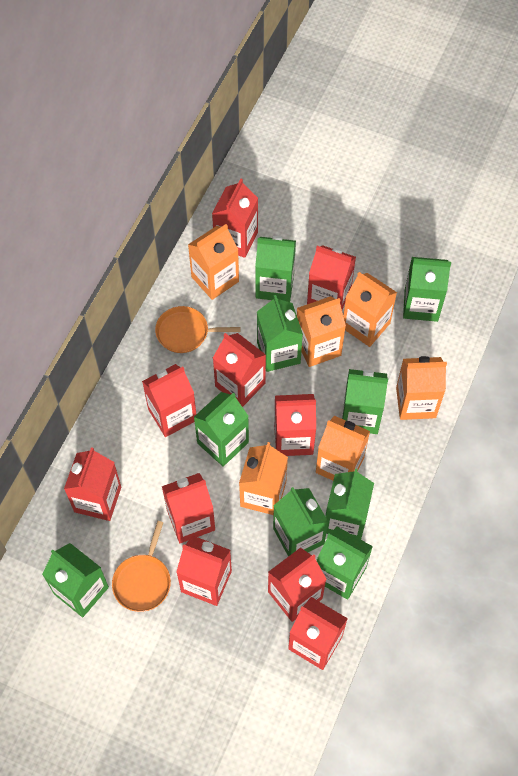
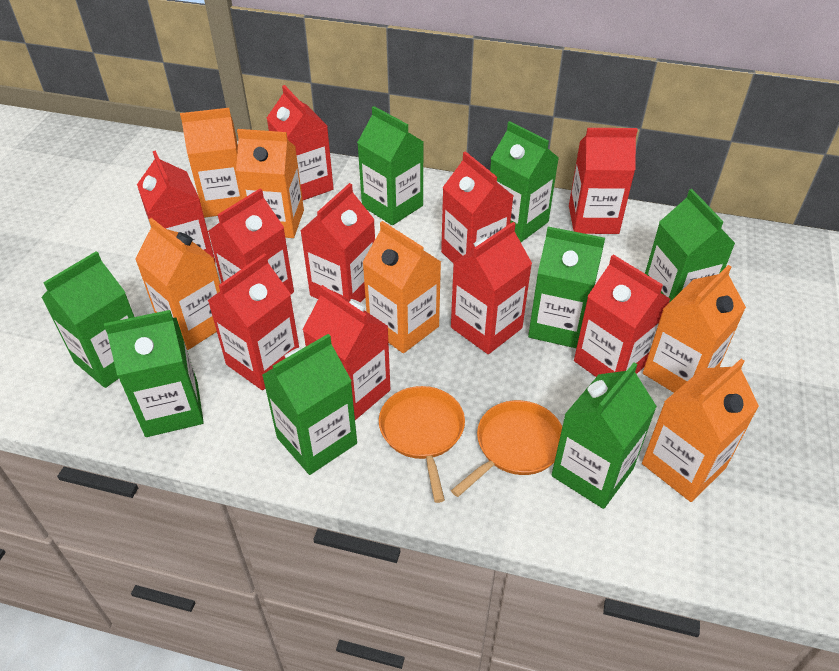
green carton: 9 -> 8

